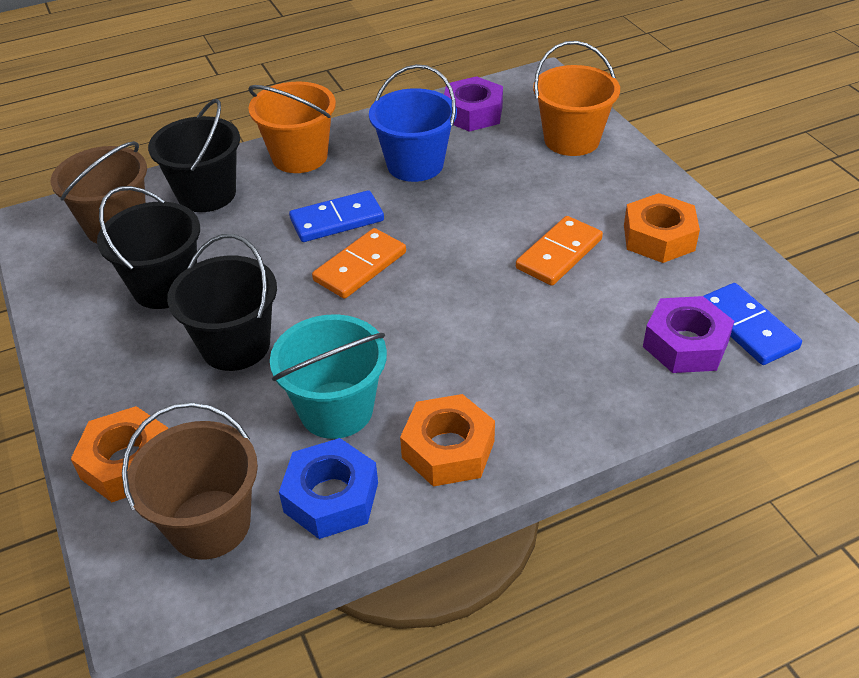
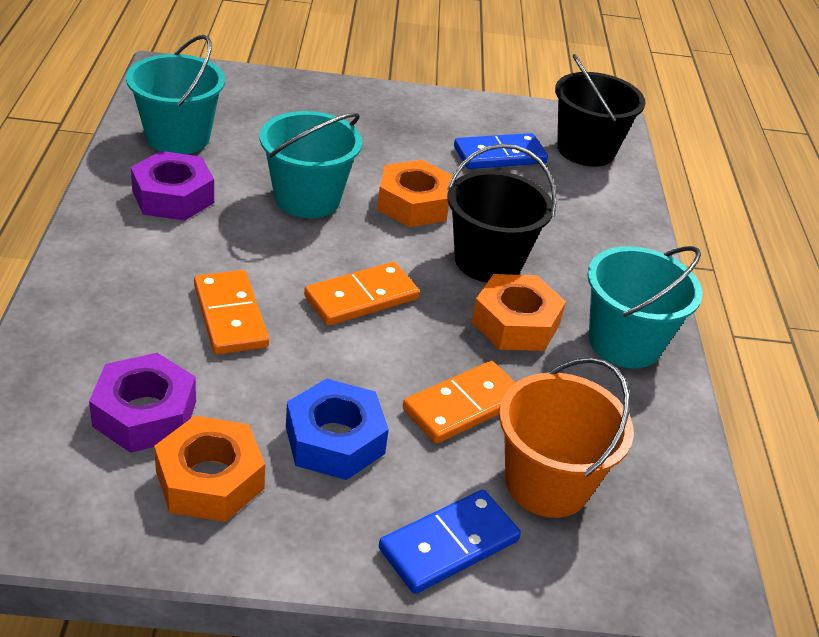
black bucket: 3 -> 2
blue bucket: 1 -> 0
brown bucket: 2 -> 0
orange bucket: 2 -> 1
orange domino: 2 -> 3
turquoise bucket: 1 -> 3

